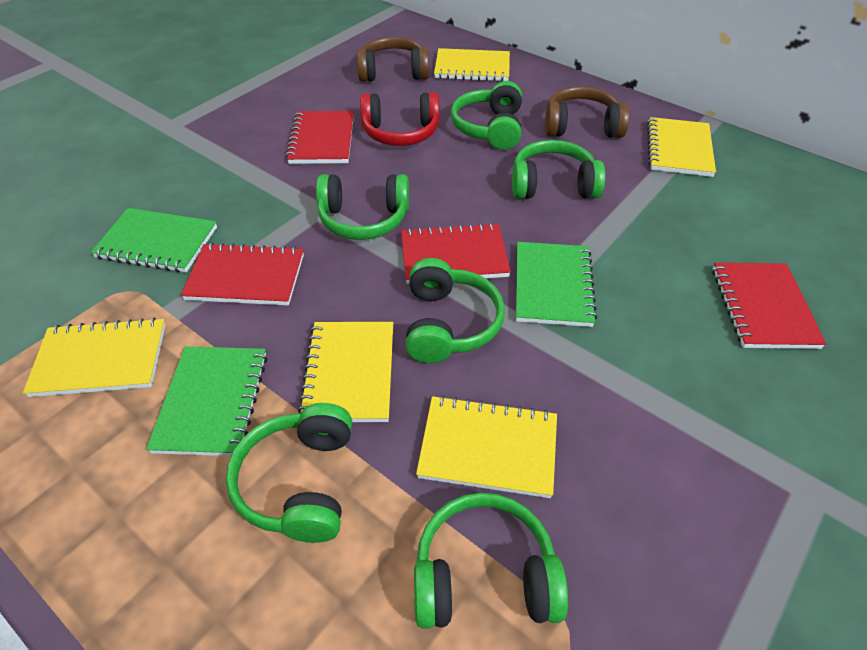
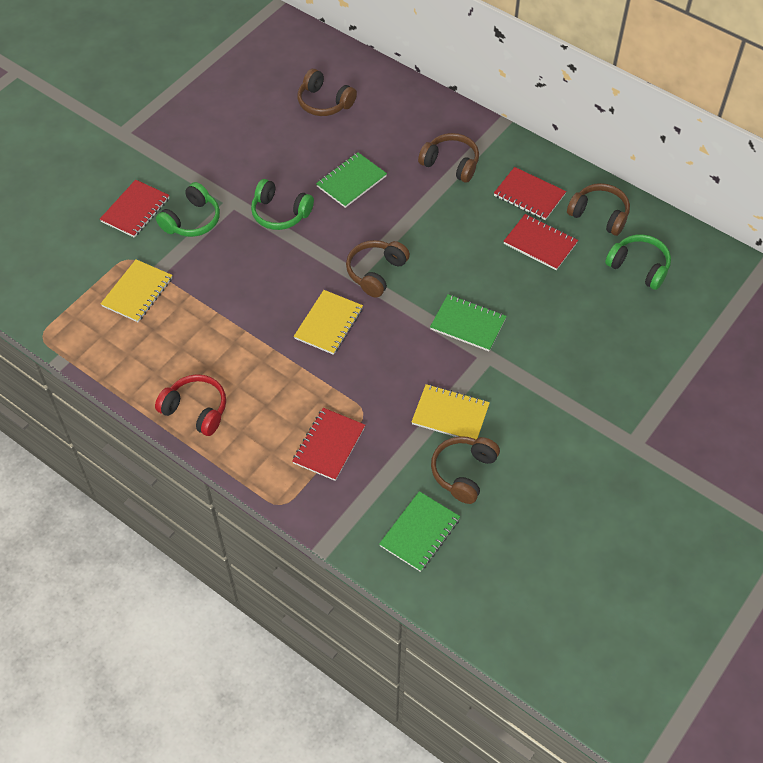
brown headphones: 2 -> 5
green headphones: 6 -> 3
yellow notebook: 5 -> 3

